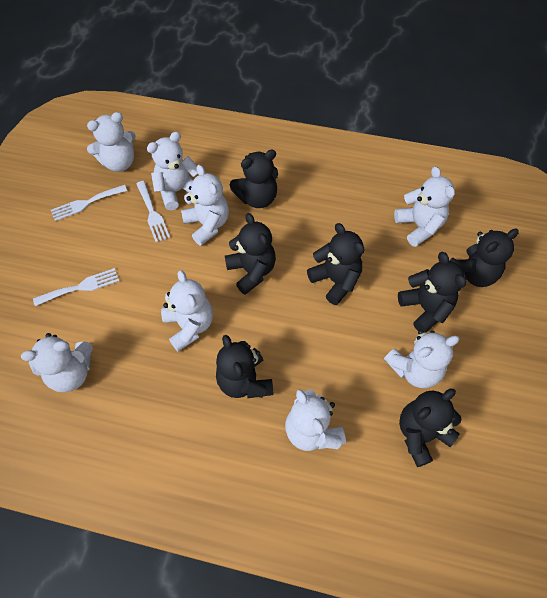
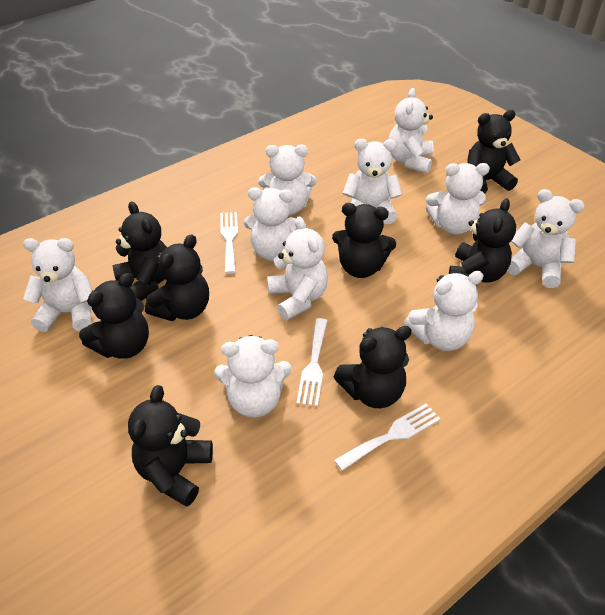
black teddy bear: 7 -> 8
white teddy bear: 8 -> 10

